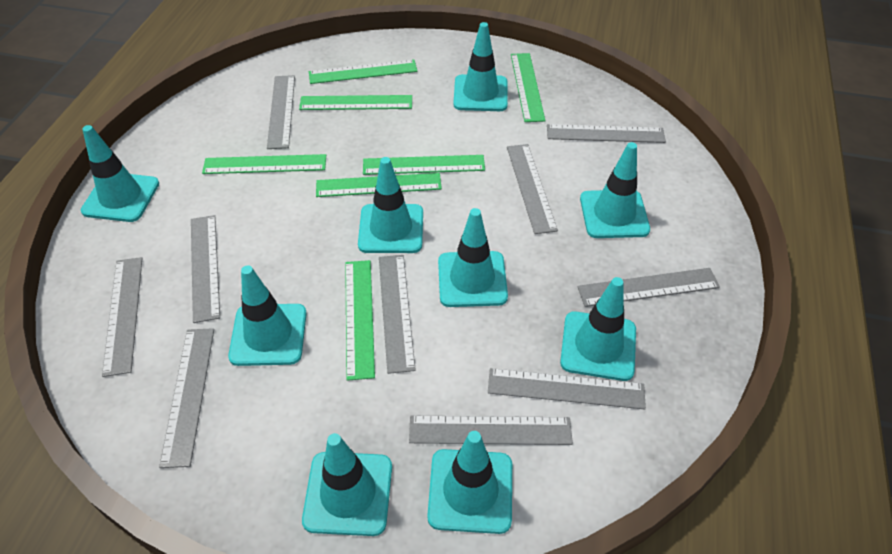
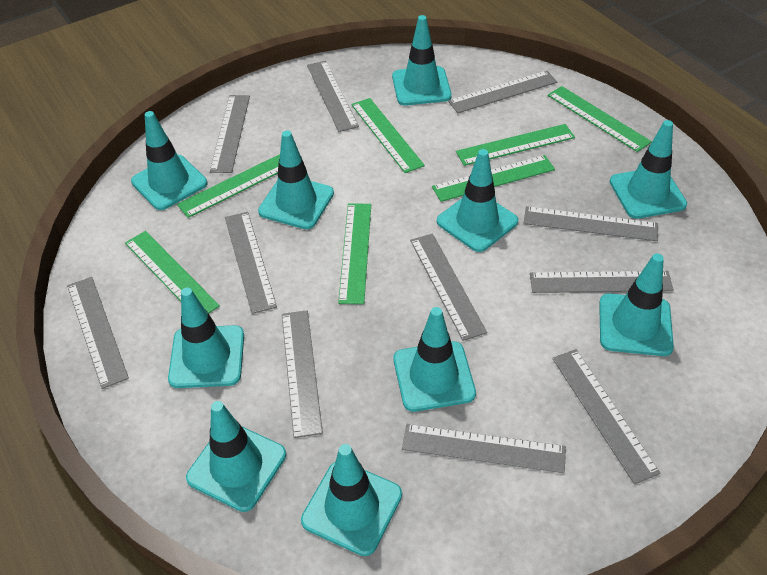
grey ruler: 10 -> 11
turquoise traffic cone: 9 -> 10

